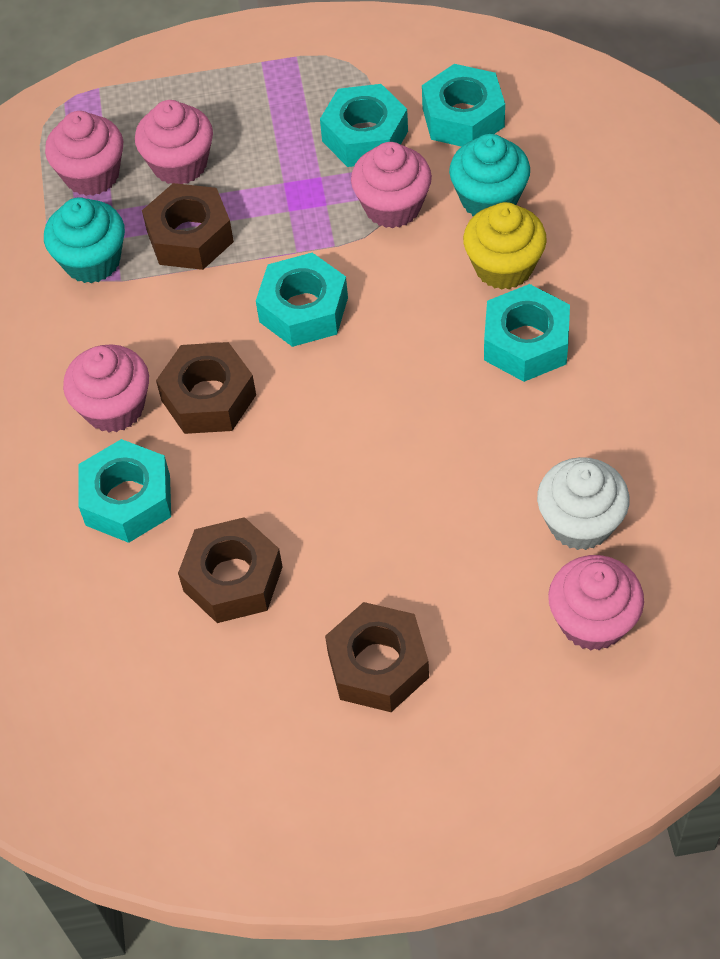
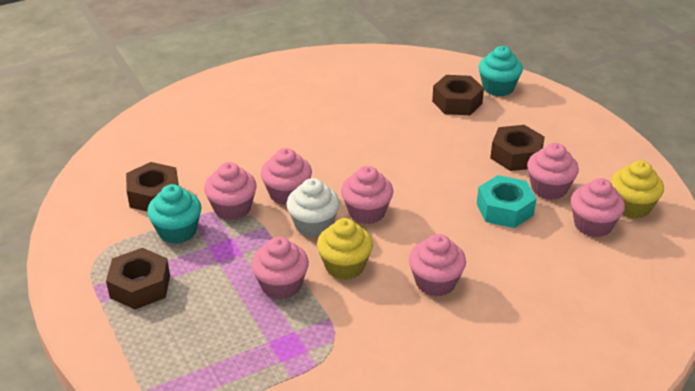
pink cupcake: 5 -> 7
turquoise nut: 5 -> 1
yellow cupcake: 1 -> 2

